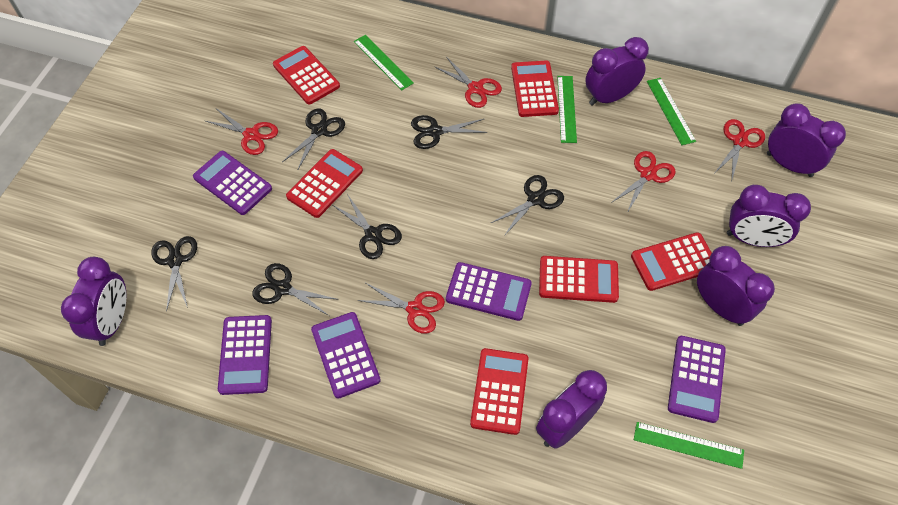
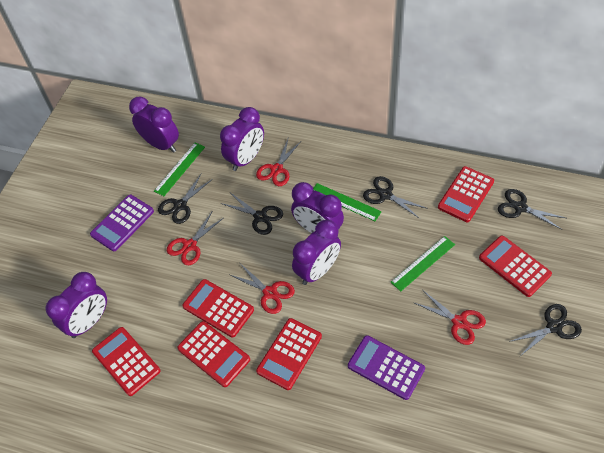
black scissors: 6 -> 5
green ruler: 4 -> 3
purple calculator: 5 -> 2
purple clock: 6 -> 5
red scissors: 5 -> 4

